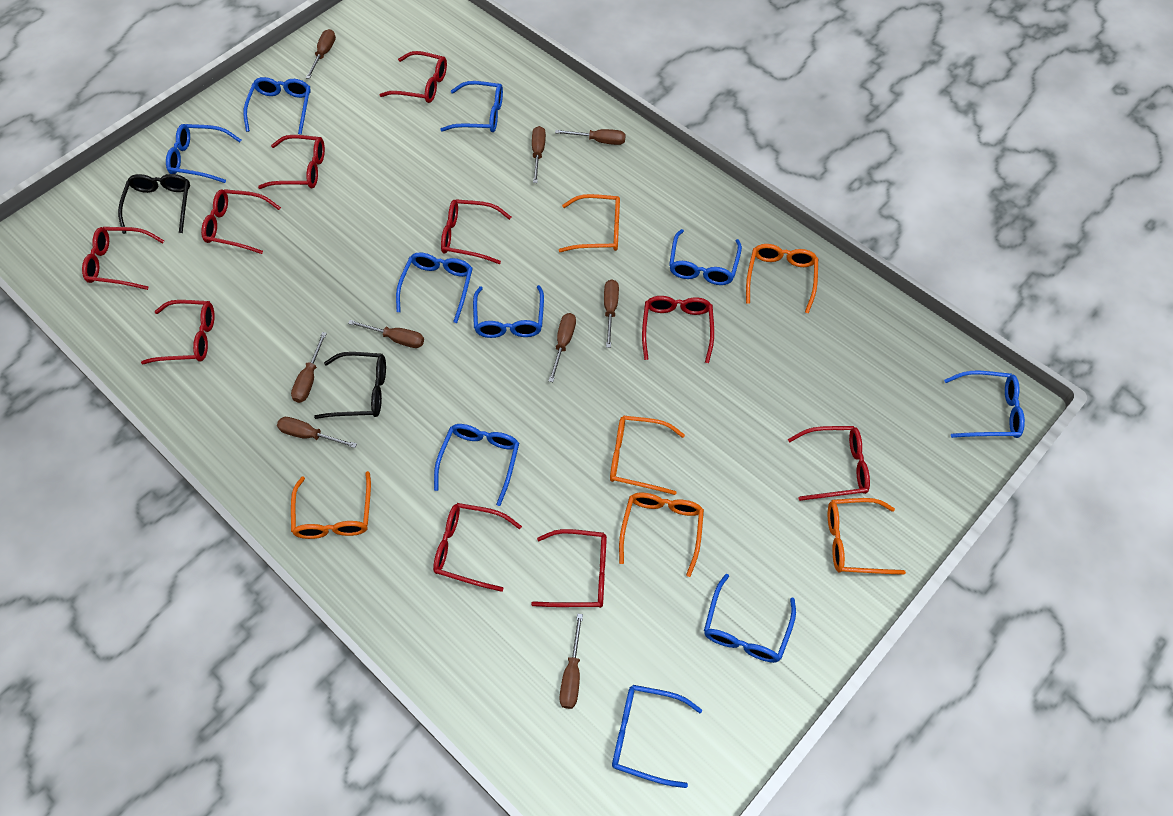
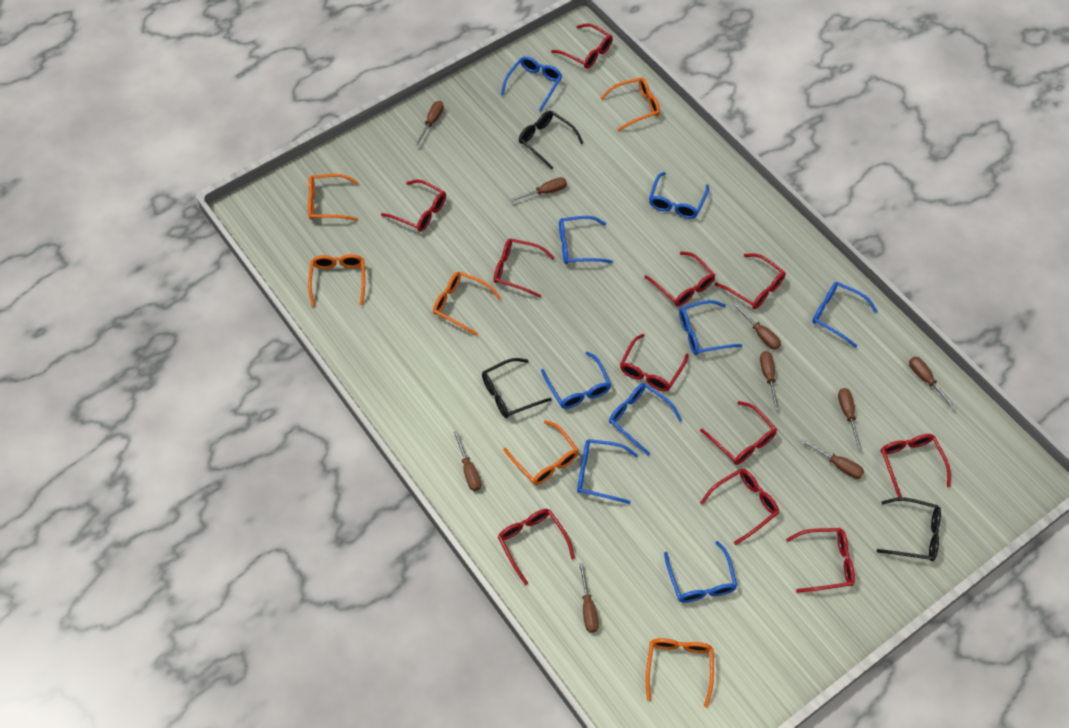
black glasses: 2 -> 3
blue glasses: 10 -> 9
red glasses: 10 -> 11

